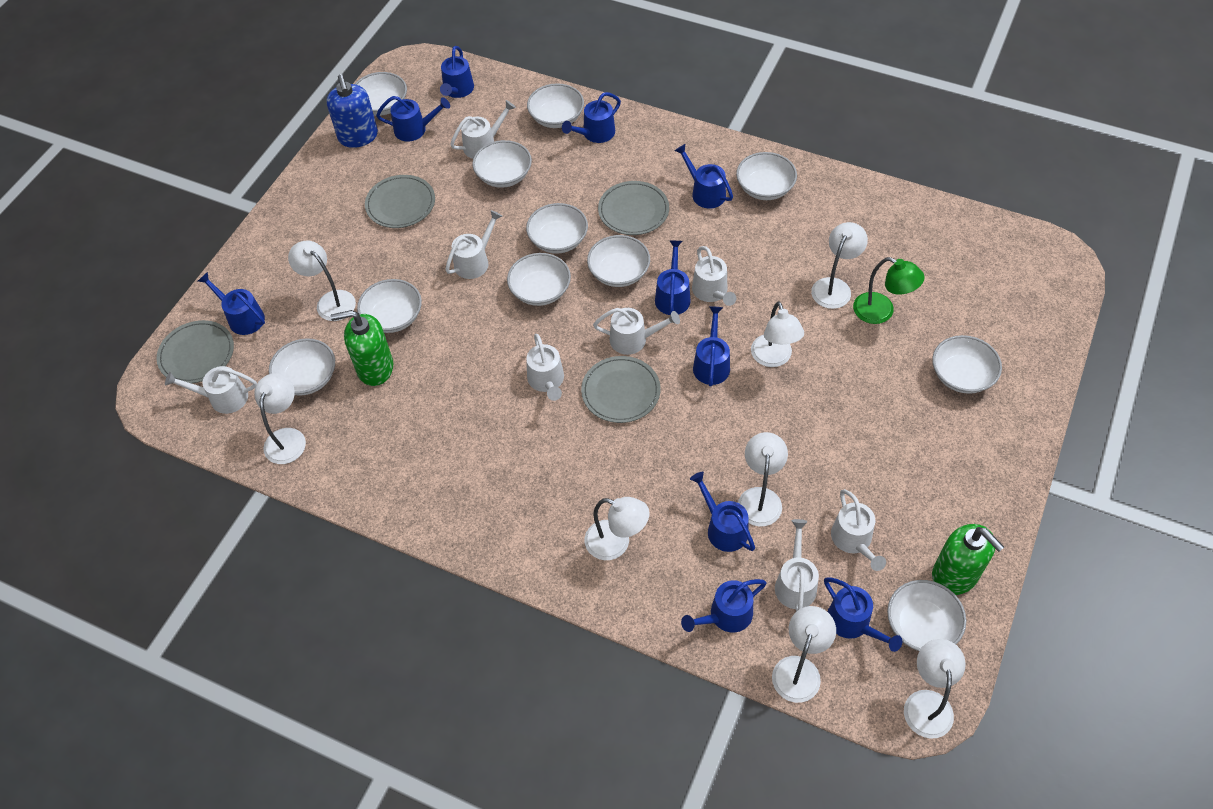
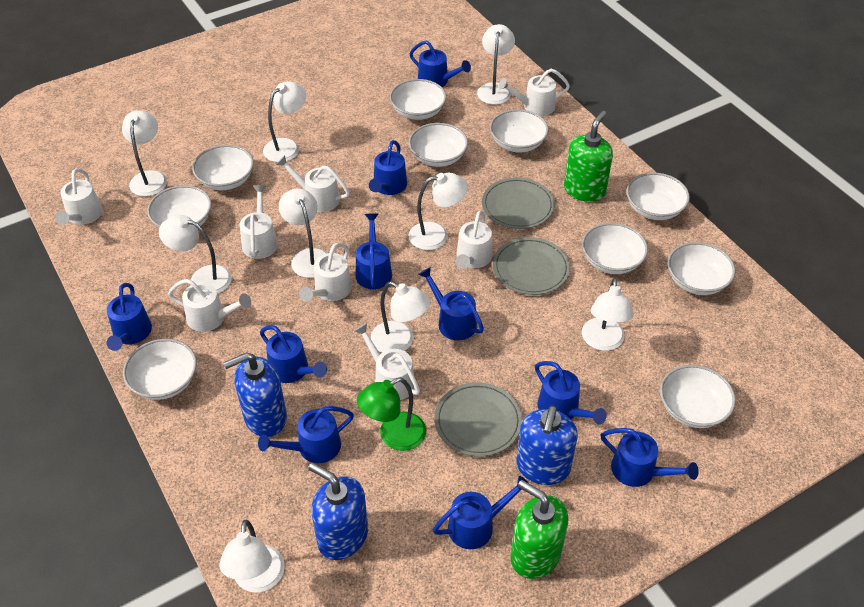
blue soap dispenser: 1 -> 3
grey plate: 4 -> 3
white bowl: 11 -> 10
white lamp: 8 -> 9

